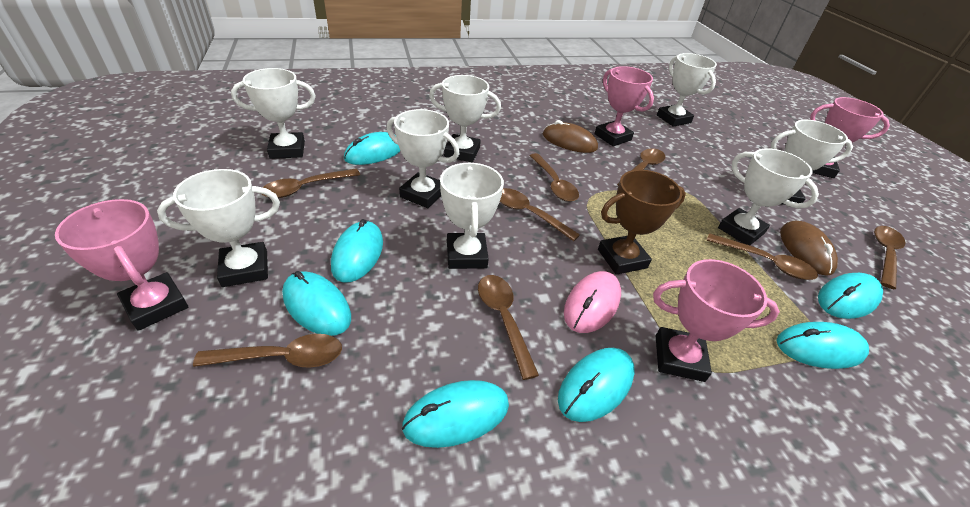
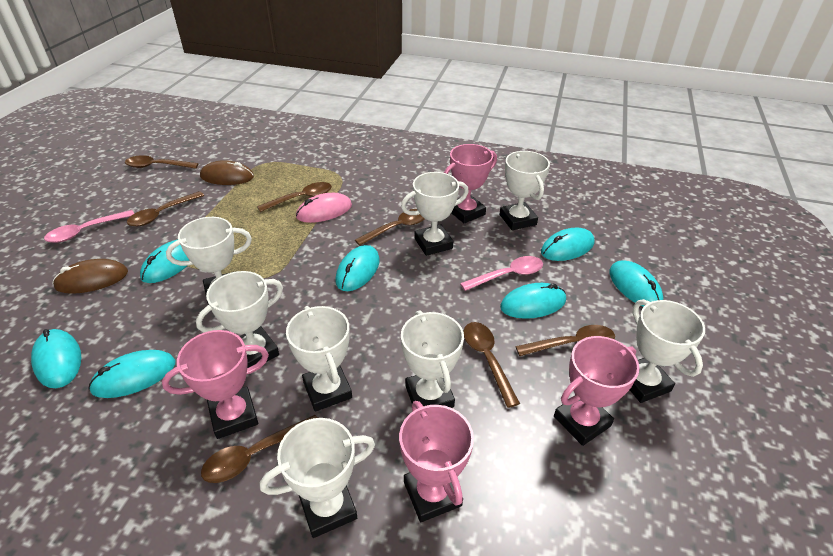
brown spoon: 8 -> 7
brown trophy: 1 -> 0
pink spoon: 0 -> 2

